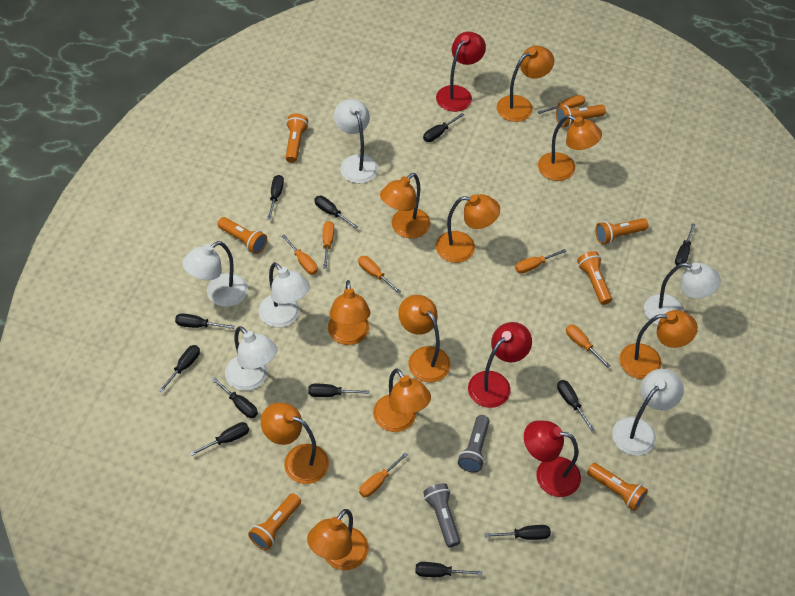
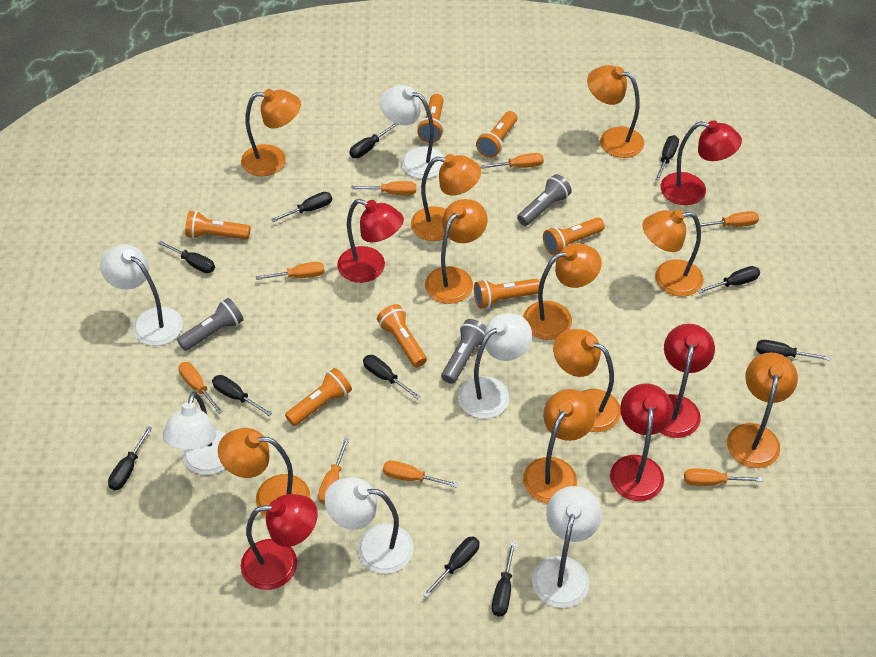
black screwdriver: 12 -> 11
grey flashlight: 2 -> 3
orange screwdriver: 7 -> 8
red lamp: 3 -> 5

